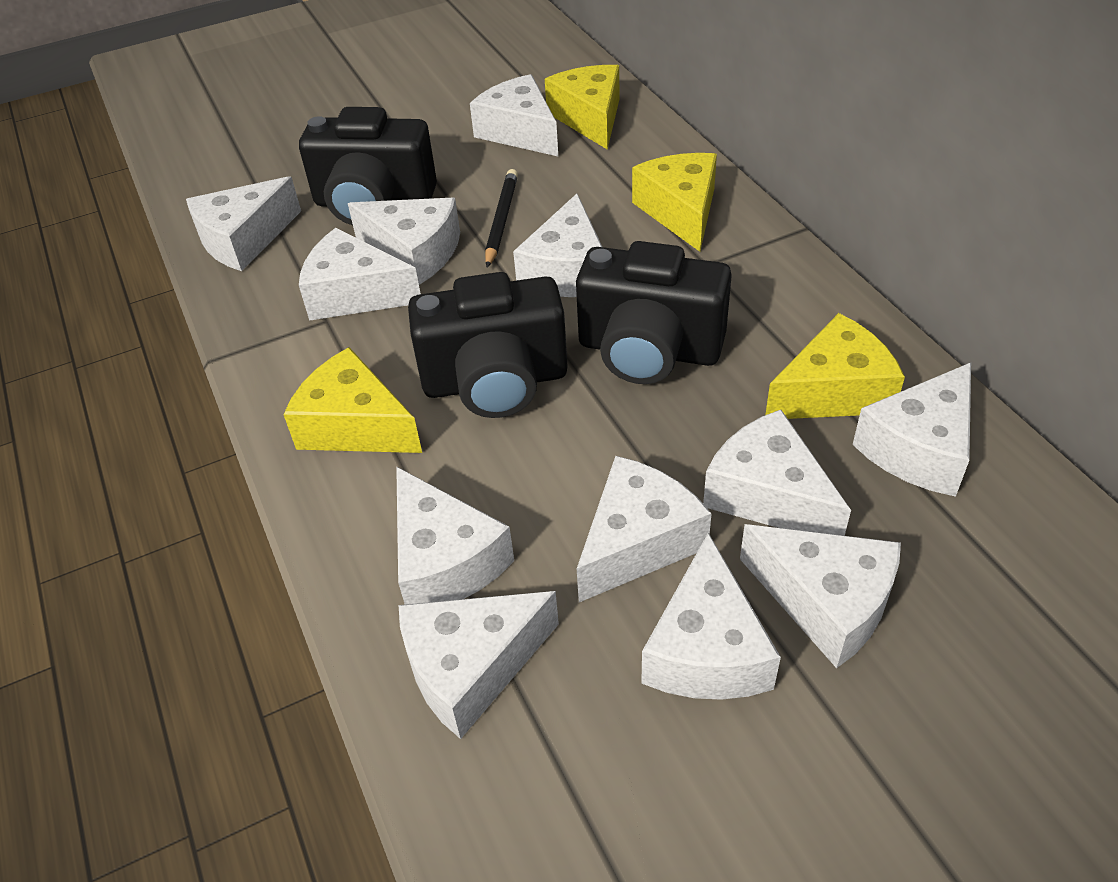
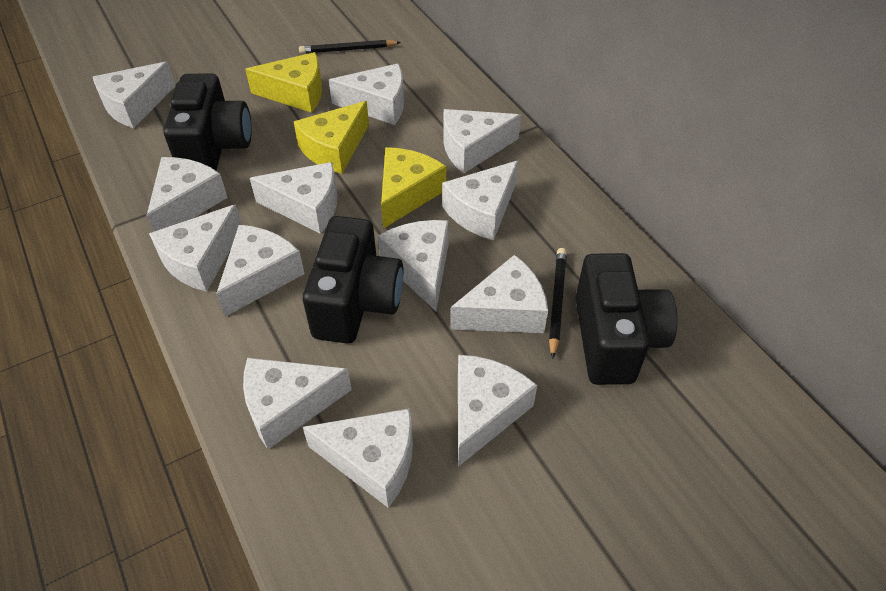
black pencil: 1 -> 2
white cheese: 12 -> 13
yellow cheese: 4 -> 3

